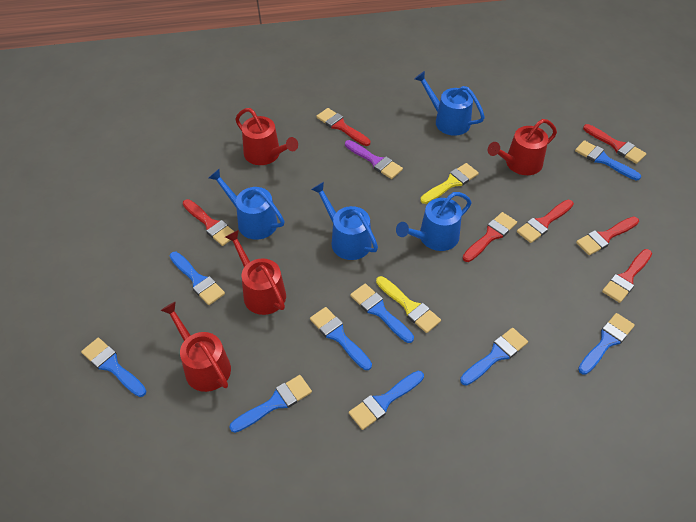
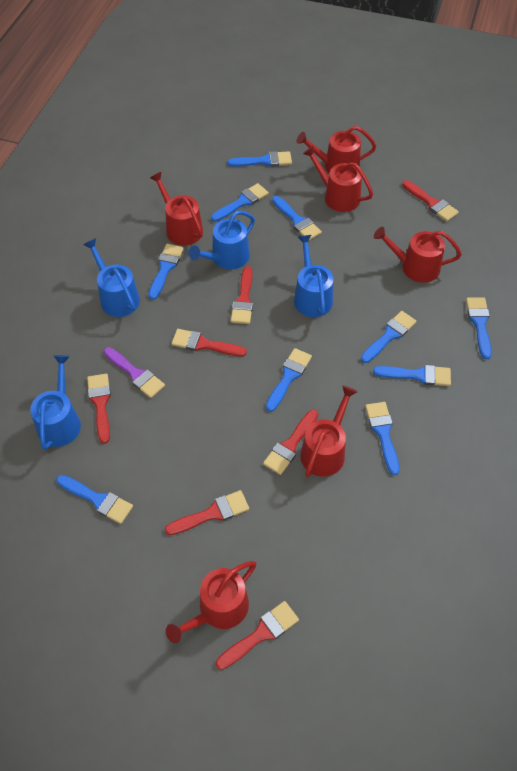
blue brush: 9 -> 10
red watering can: 4 -> 6
yellow brush: 2 -> 0

